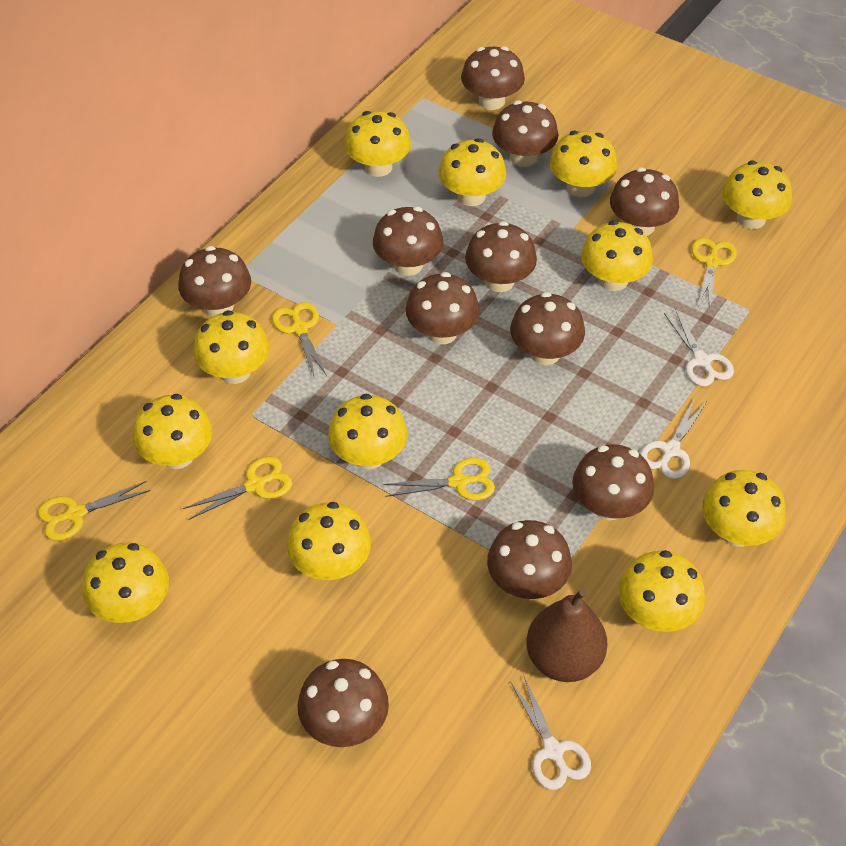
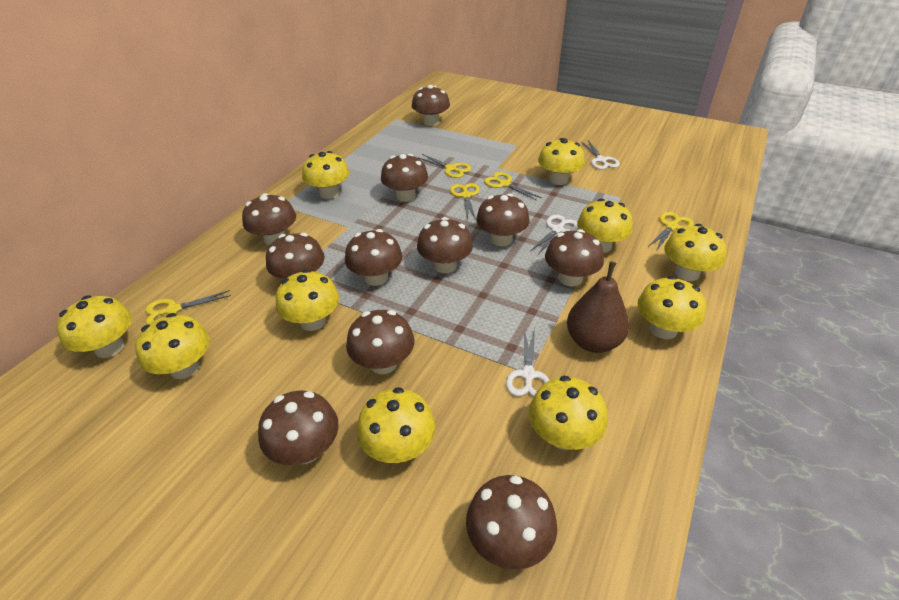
yellow mushroom: 12 -> 10

